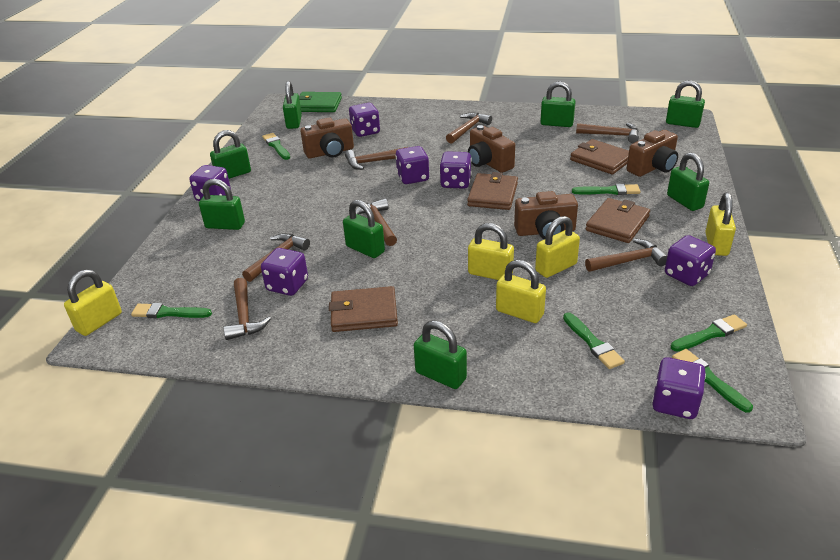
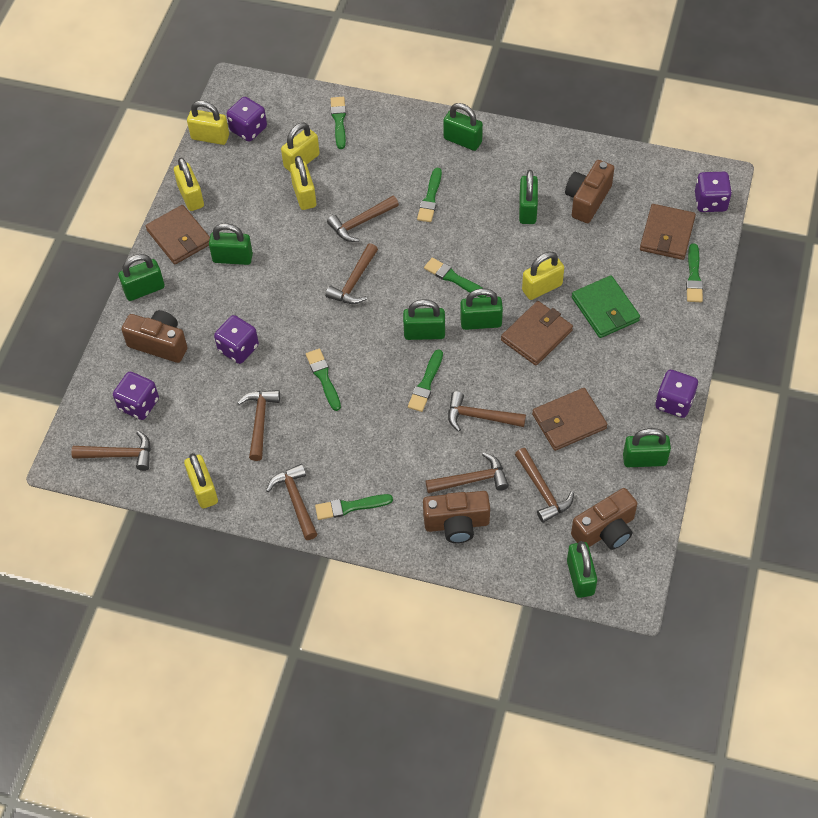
brown hammer: 7 -> 8
green brush: 6 -> 7
purple dice: 7 -> 5
yellow padlock: 5 -> 6

